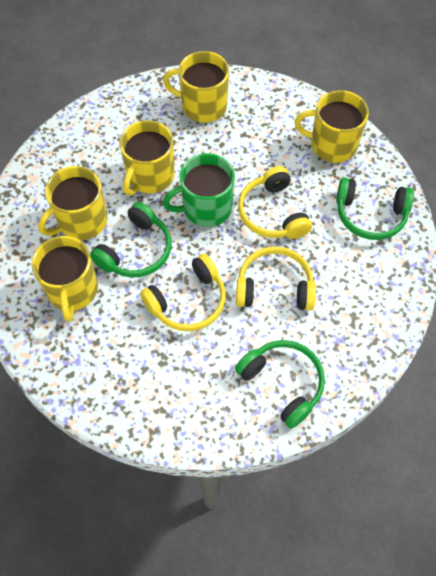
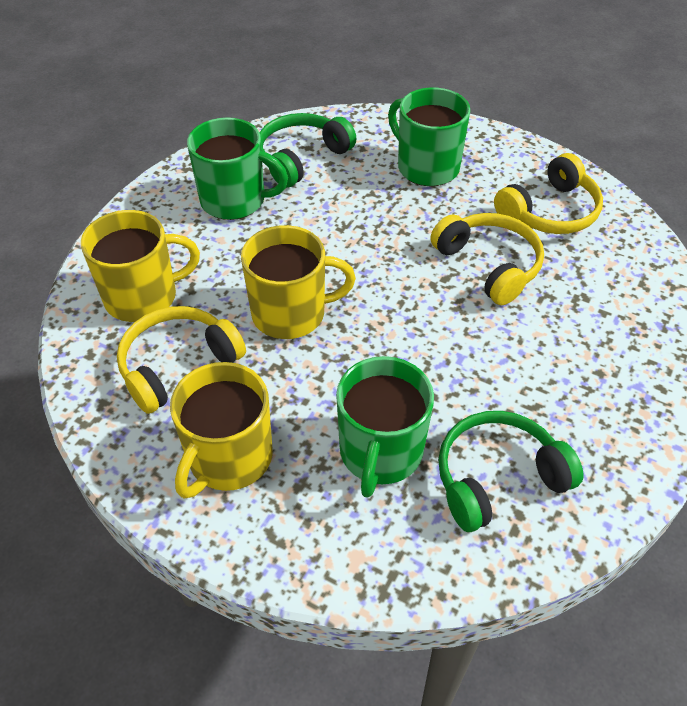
green headphones: 3 -> 2
green mug: 1 -> 3
yellow mug: 5 -> 3

